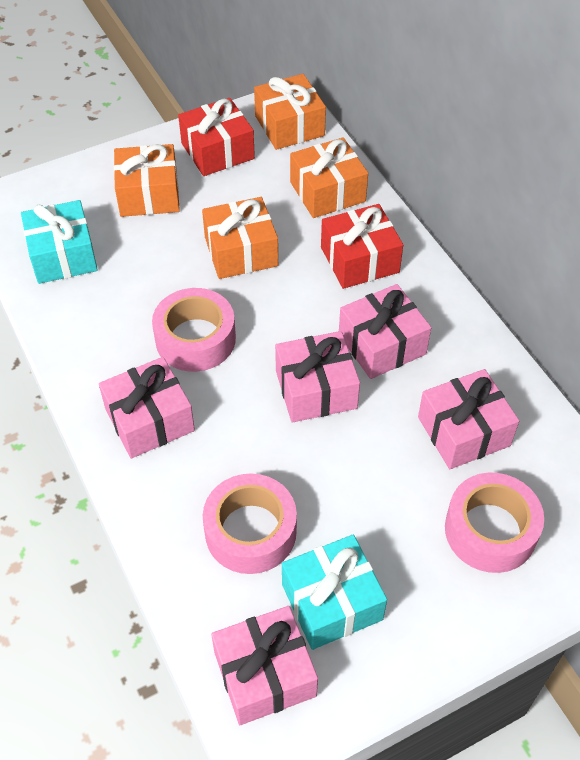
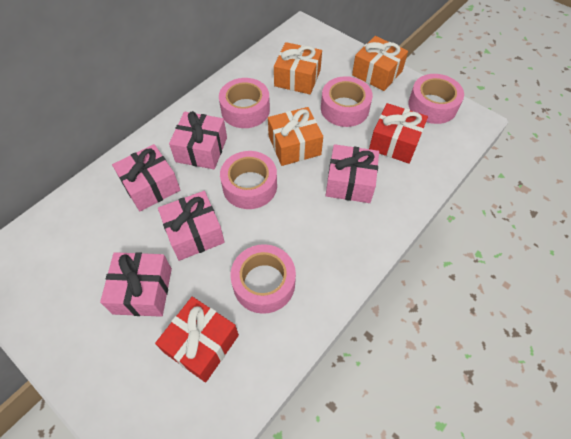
orange gift: 4 -> 3
pink tape: 3 -> 5
turquoise gift: 2 -> 0

